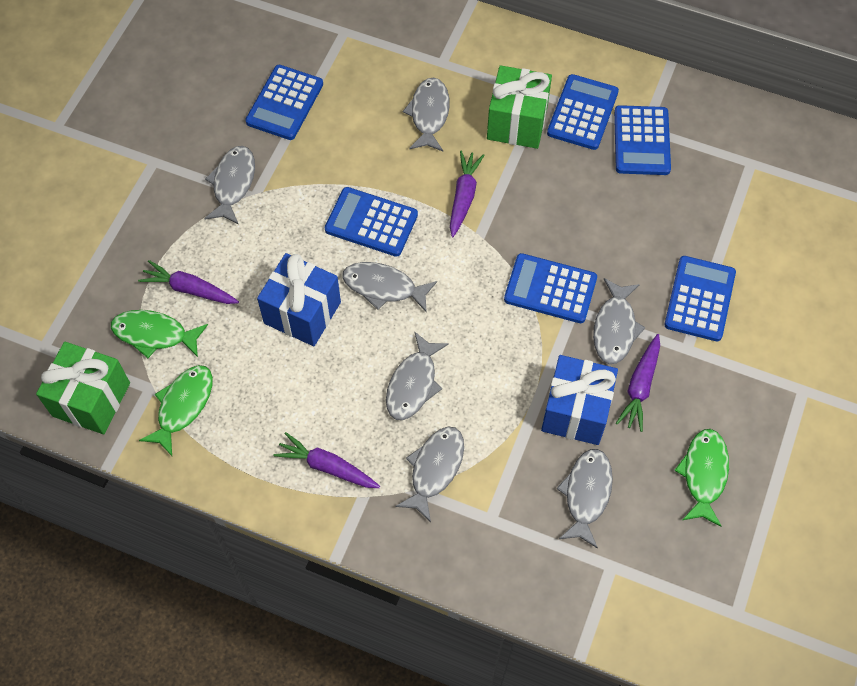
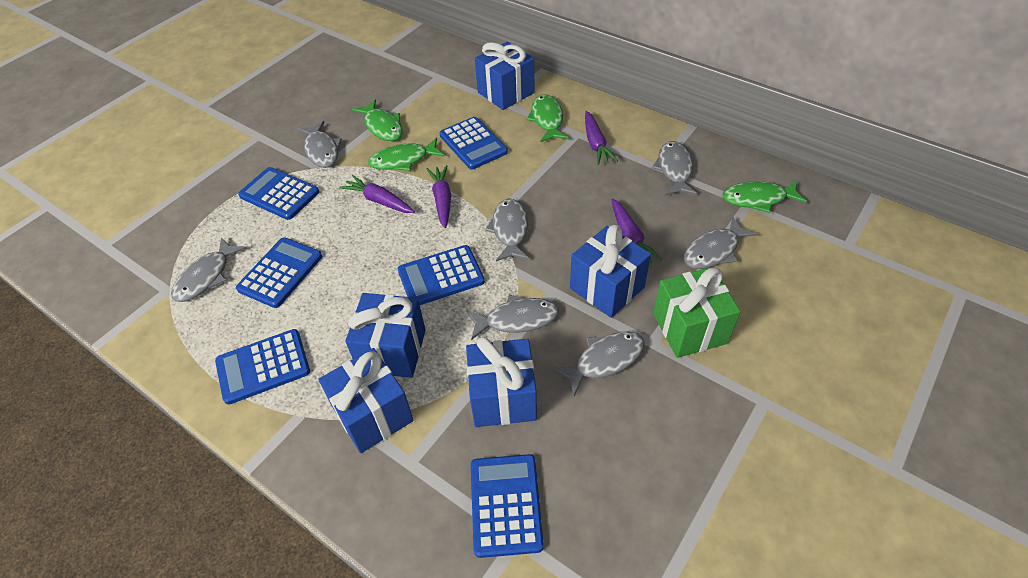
blue gift: 2 -> 5
green fish: 3 -> 4
green gift: 2 -> 1

